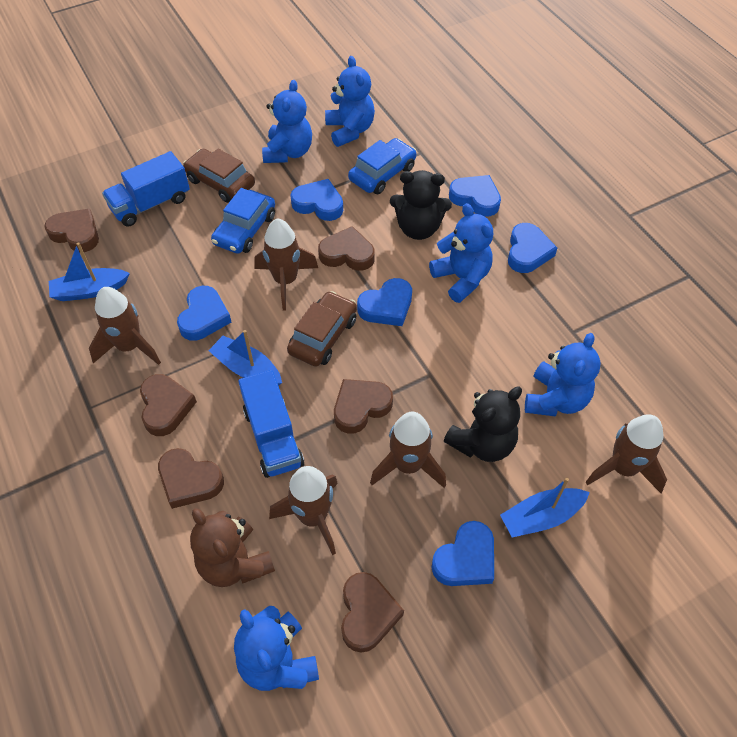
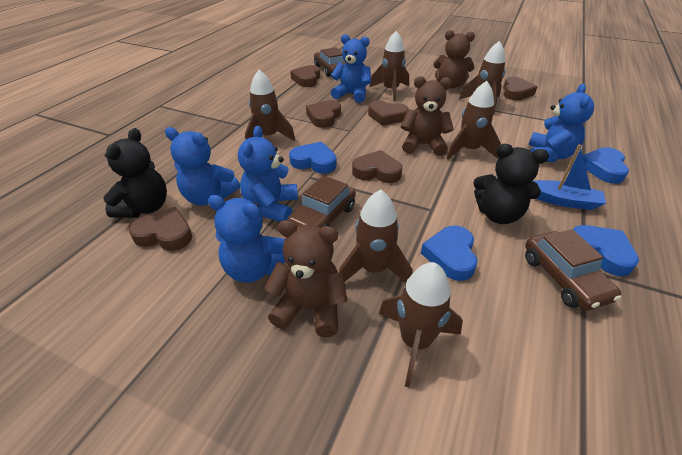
blue boat: 3 -> 1
blue car: 2 -> 0
blue heart: 6 -> 4
blue truck: 2 -> 0
brown car: 2 -> 3
brown rocket: 5 -> 6
brown teddy bear: 1 -> 3

